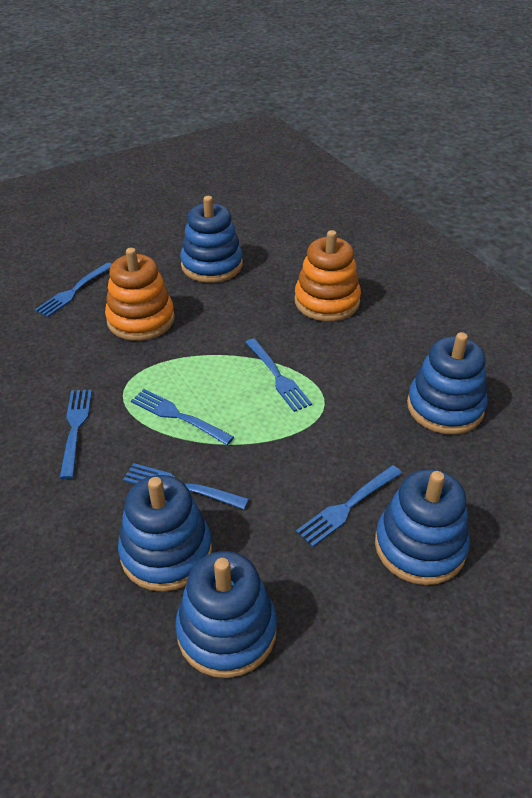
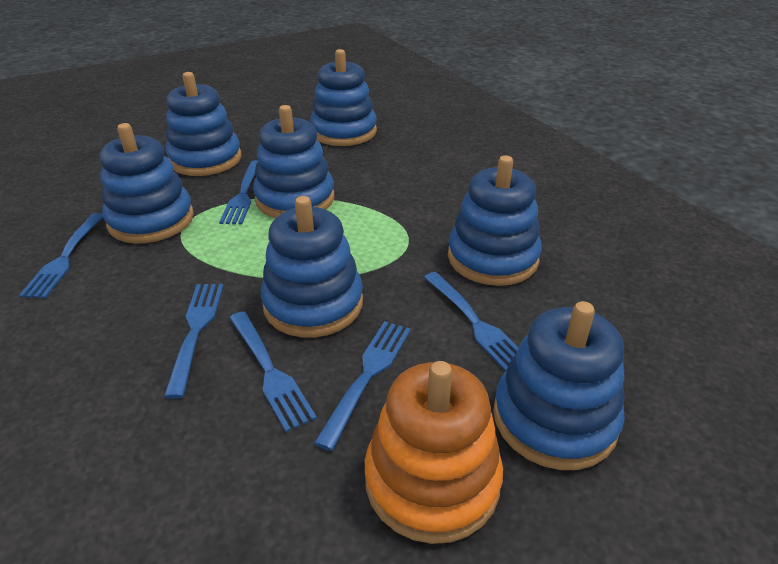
blue stacking toy: 5 -> 7
orange stacking toy: 2 -> 1

